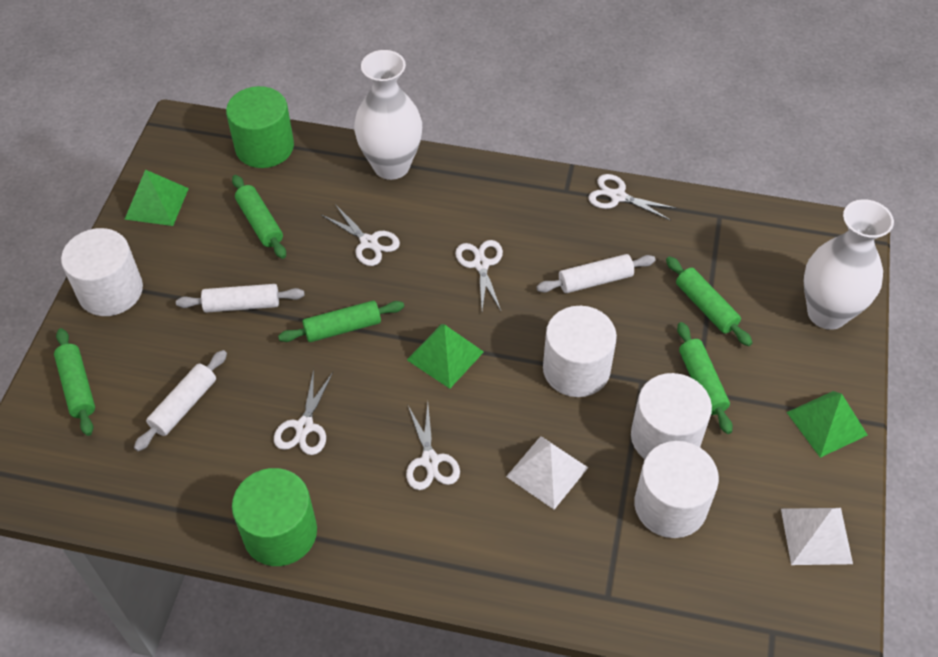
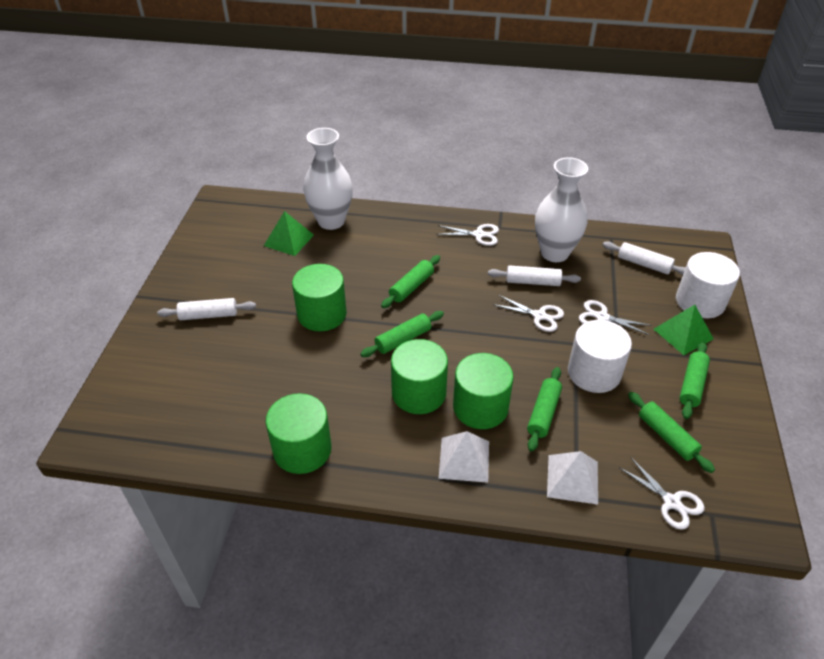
green cylinder: 2 -> 4
green pyramid: 3 -> 2
white cylinder: 4 -> 2
white scissors: 5 -> 4

